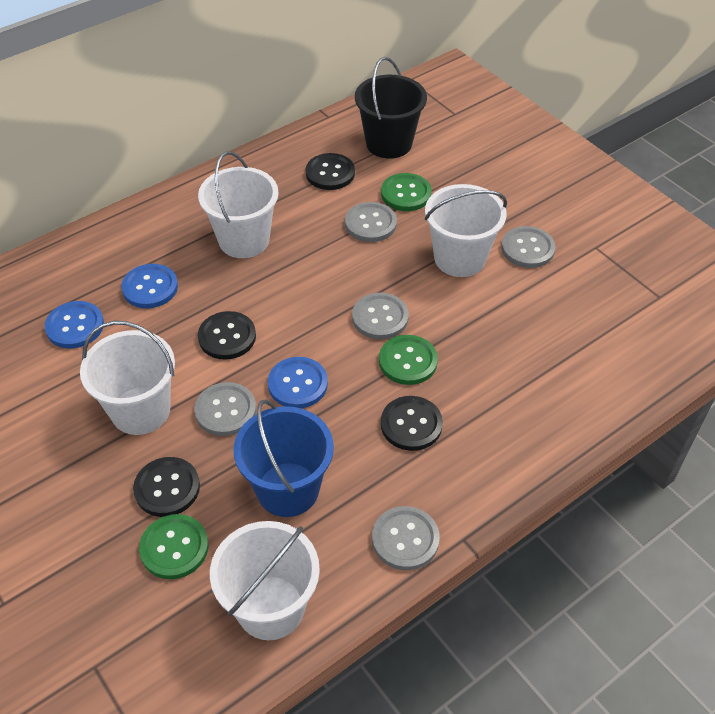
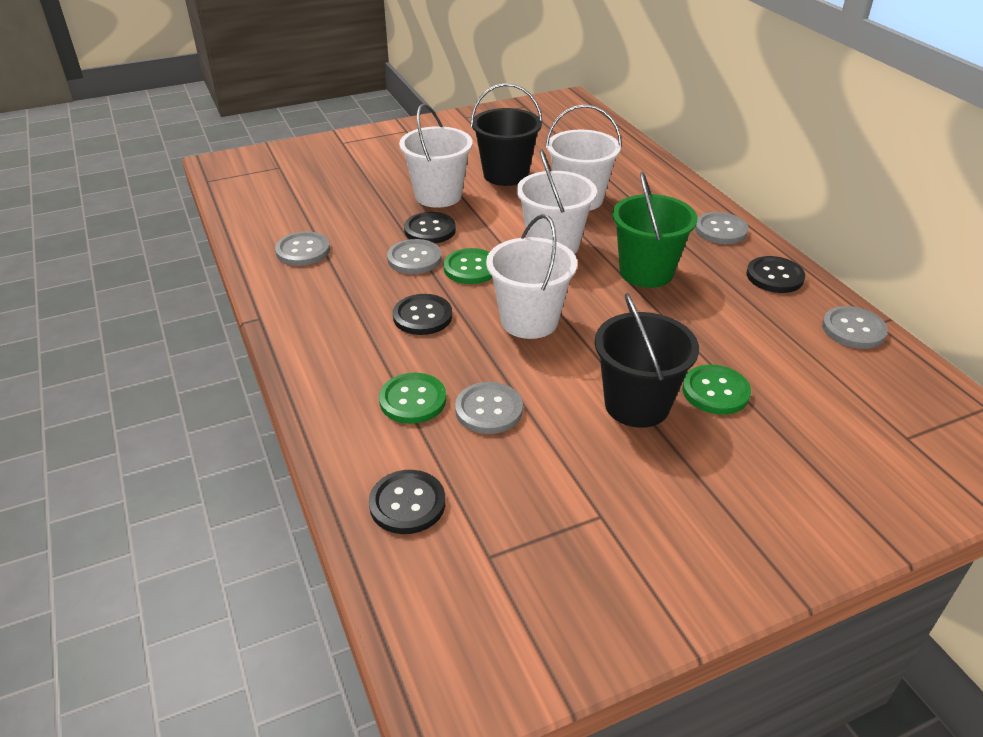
black bucket: 1 -> 2
blue bucket: 1 -> 0
blue button: 3 -> 0
green bucket: 0 -> 1

